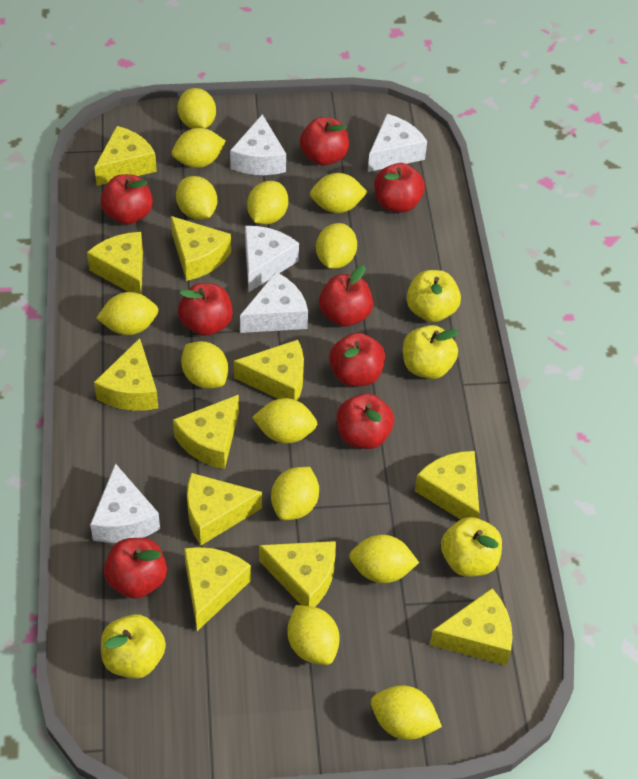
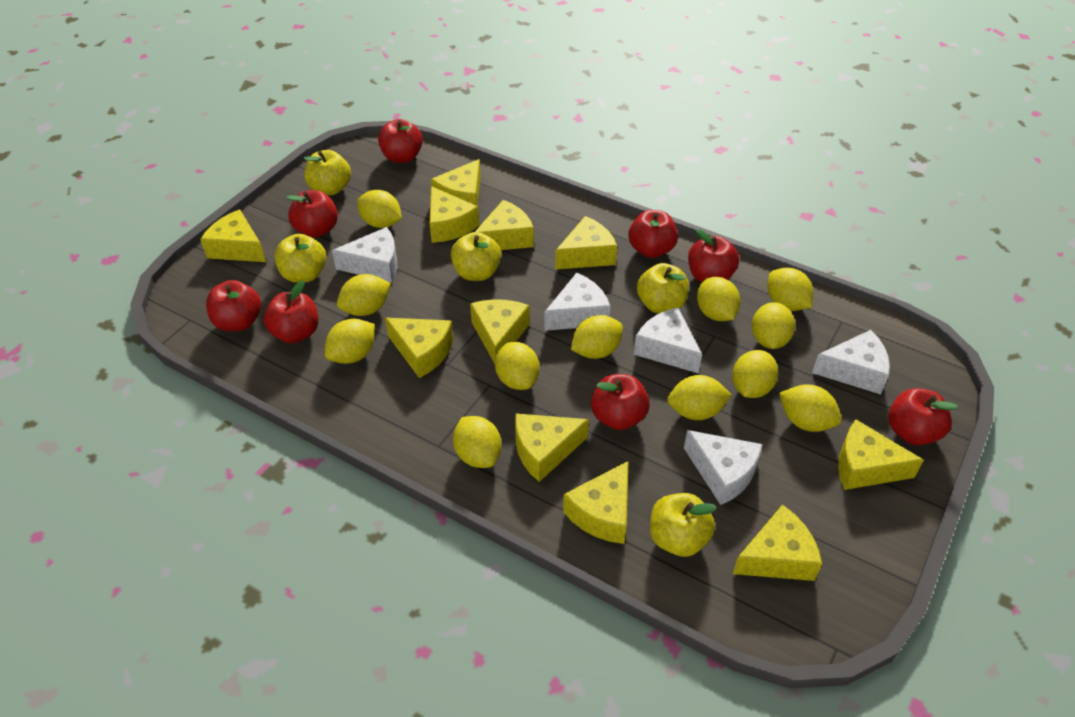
yellow apple: 4 -> 5
yellow lemon: 13 -> 12

